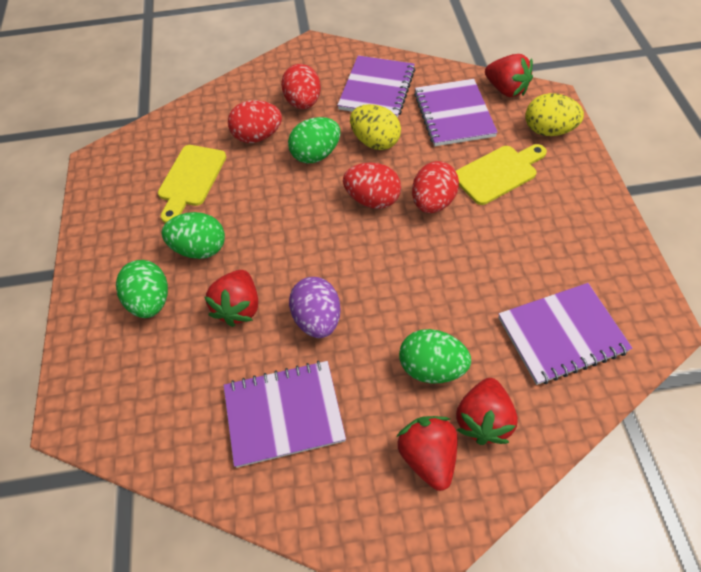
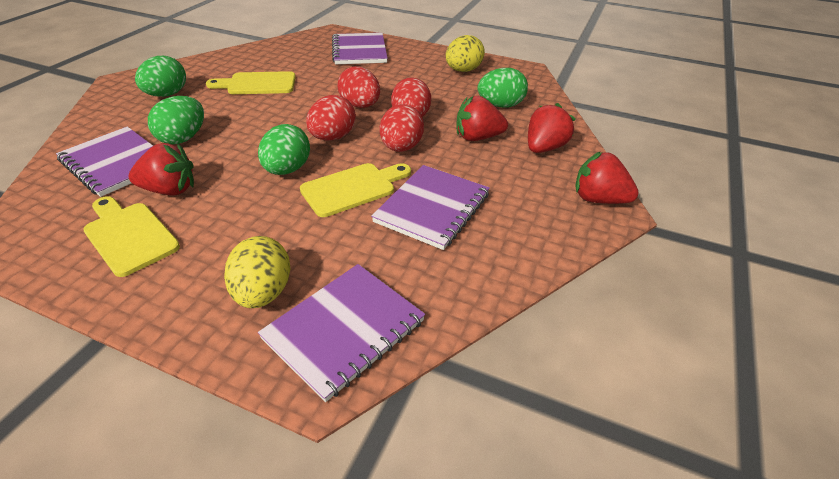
purple egg: 1 -> 0
yellow cutting board: 2 -> 3

